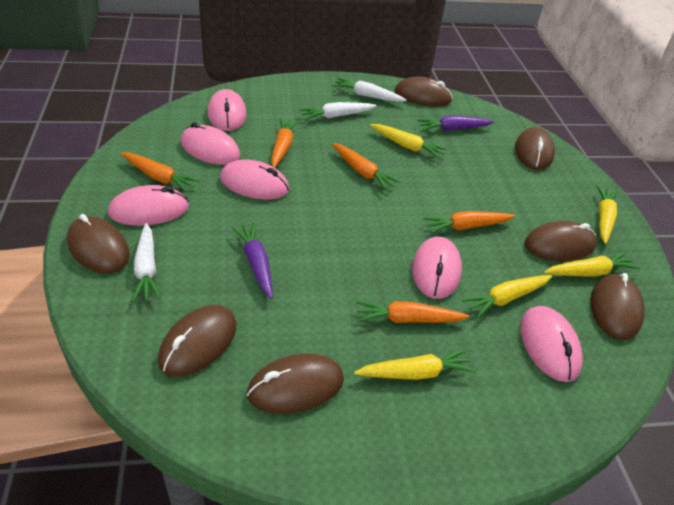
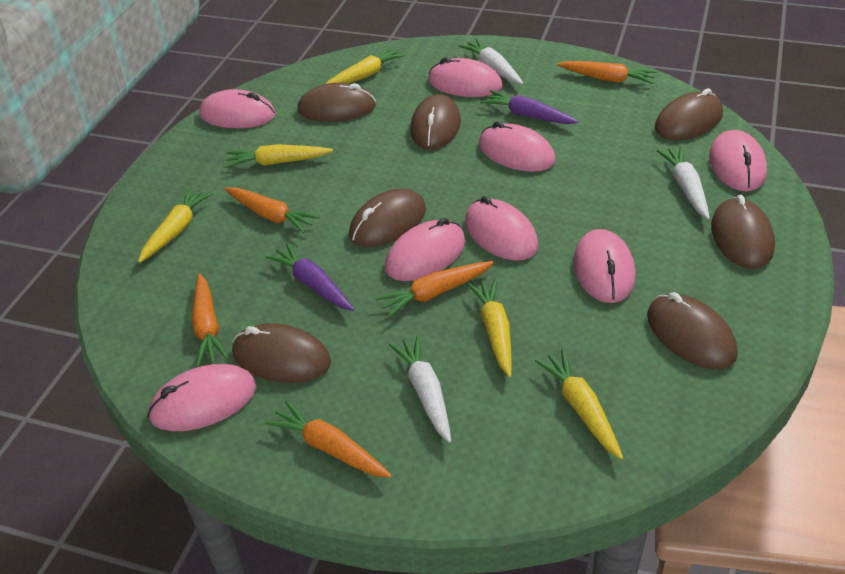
pink mouse: 6 -> 8

